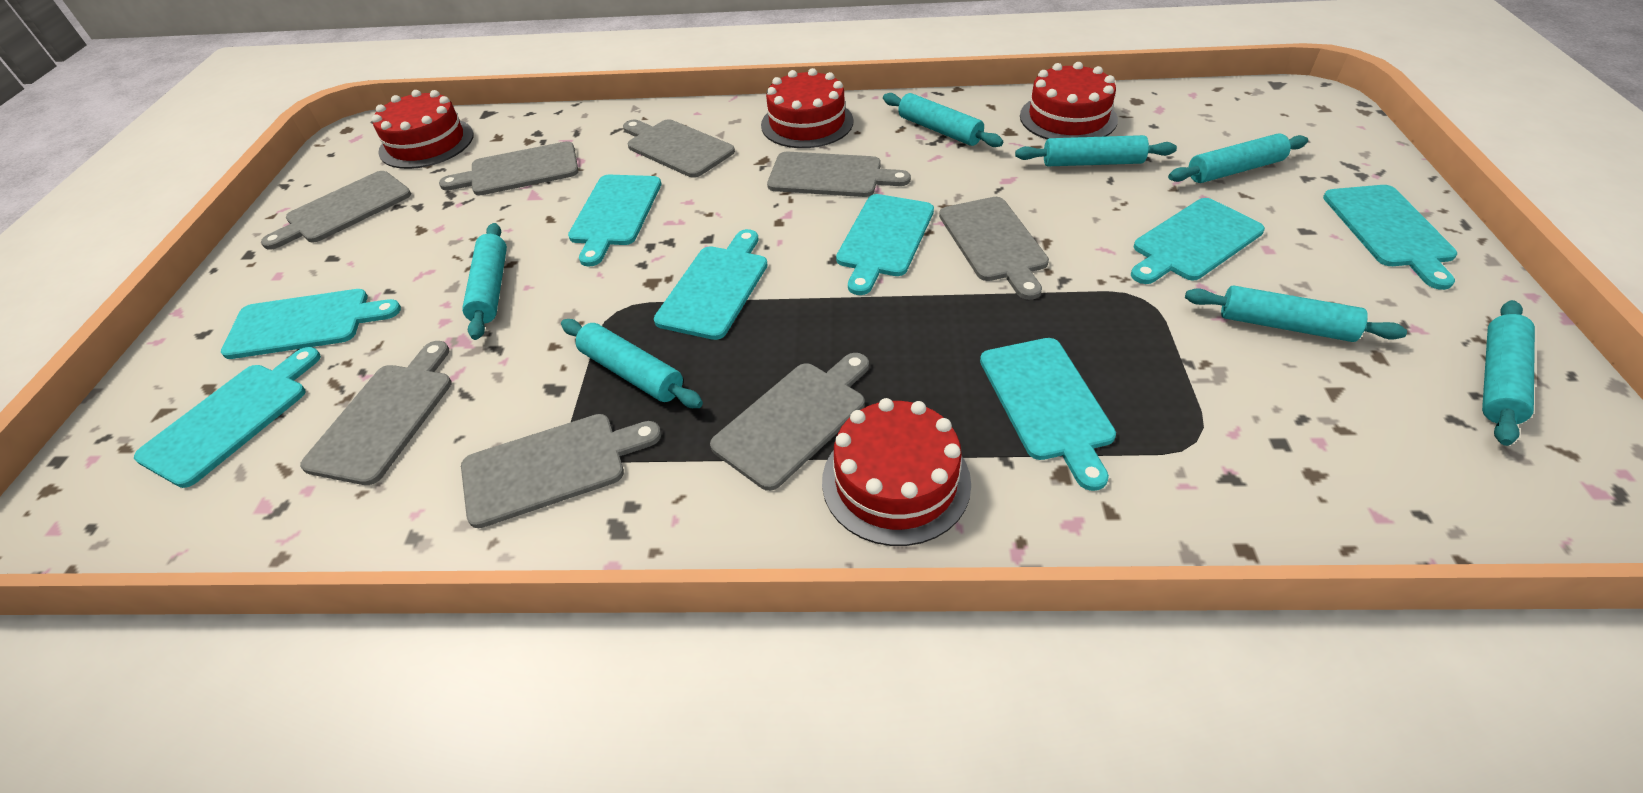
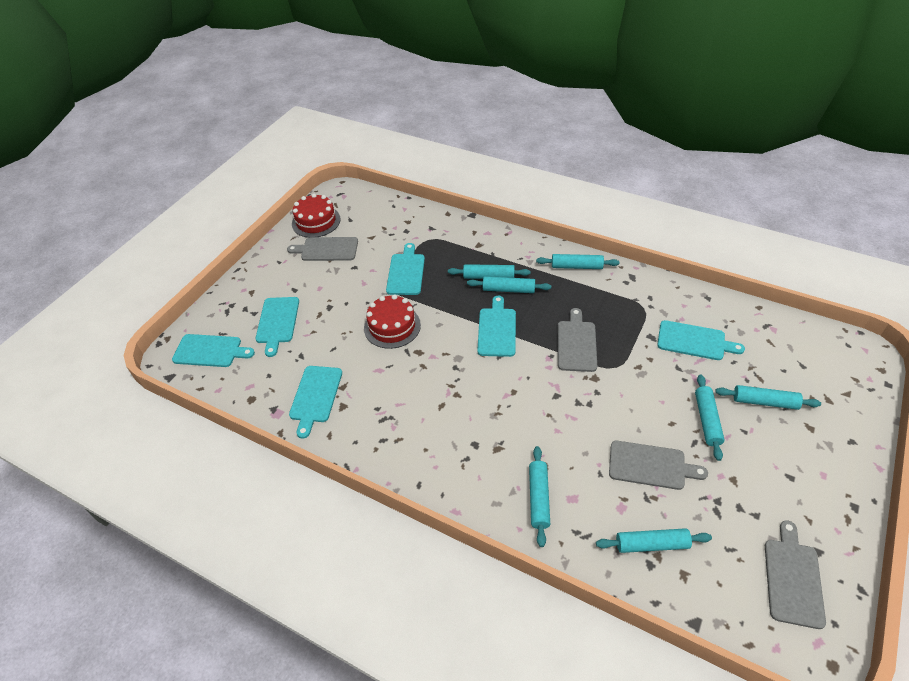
grey cutting board: 8 -> 4
red cake: 4 -> 2
turquoise cutting board: 8 -> 6

